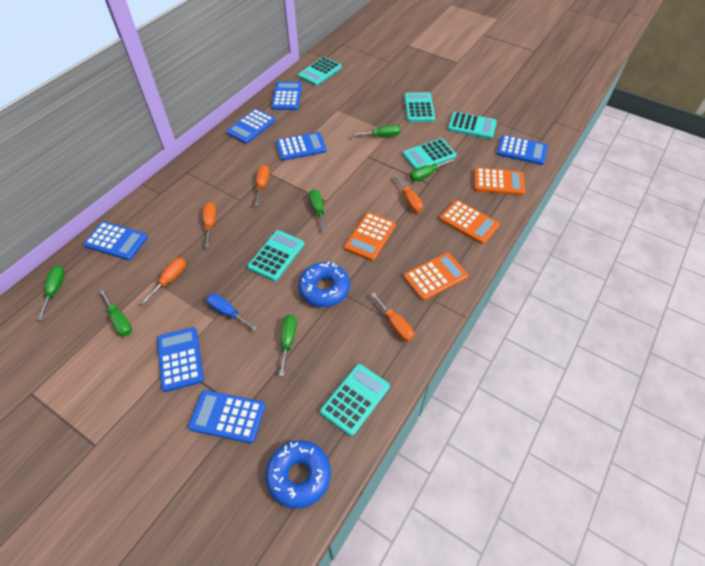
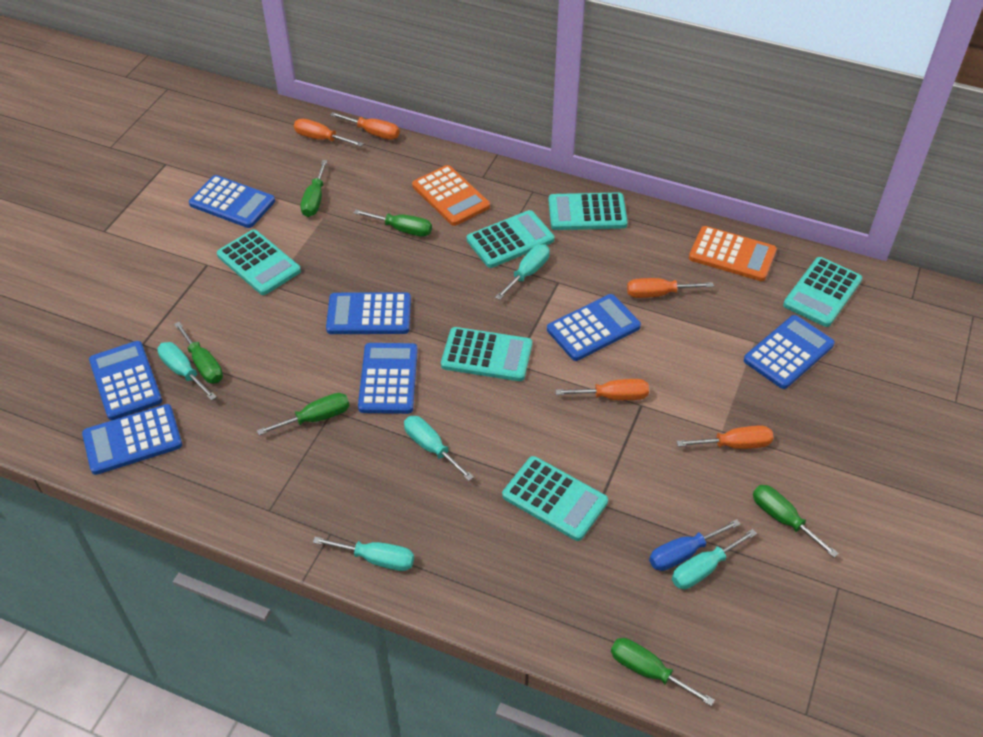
blue donut: 2 -> 0
orange calculator: 4 -> 2
turquoise screwdriver: 0 -> 5

